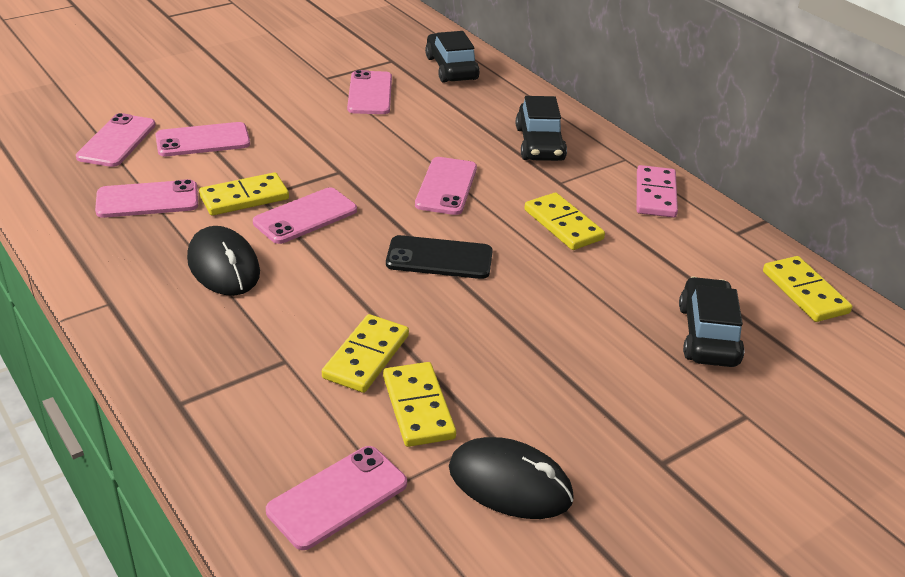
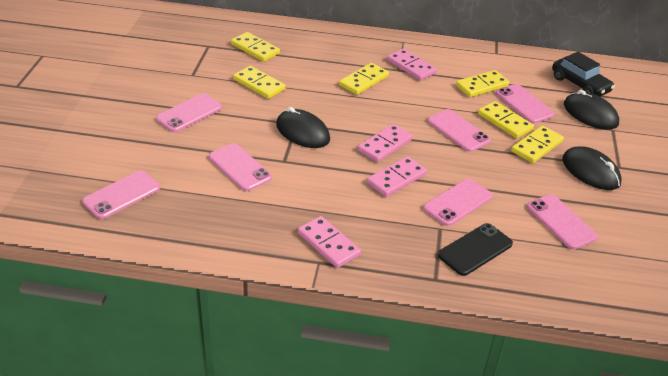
black car: 3 -> 1
black mouse: 2 -> 3
pink domino: 1 -> 4
yellow domino: 5 -> 6

